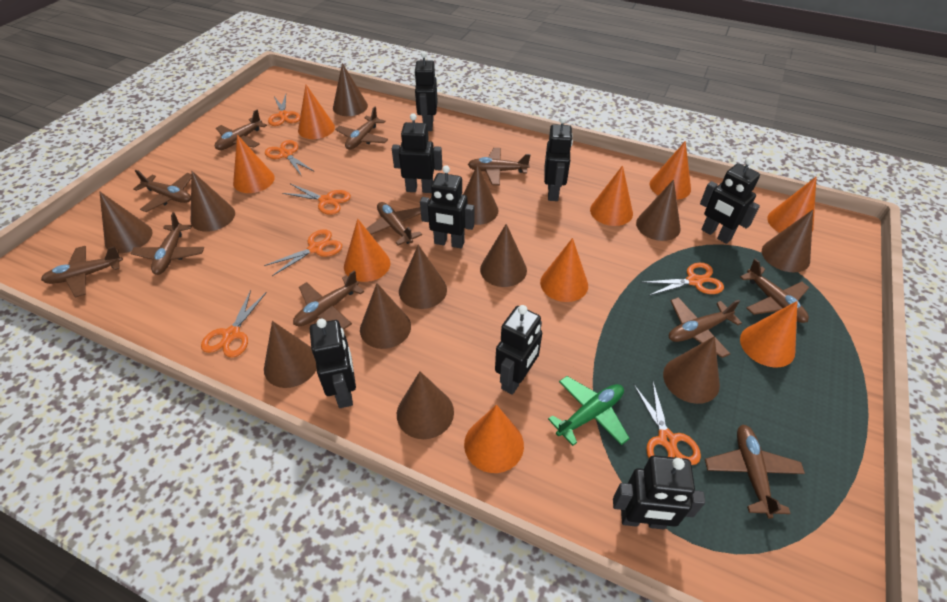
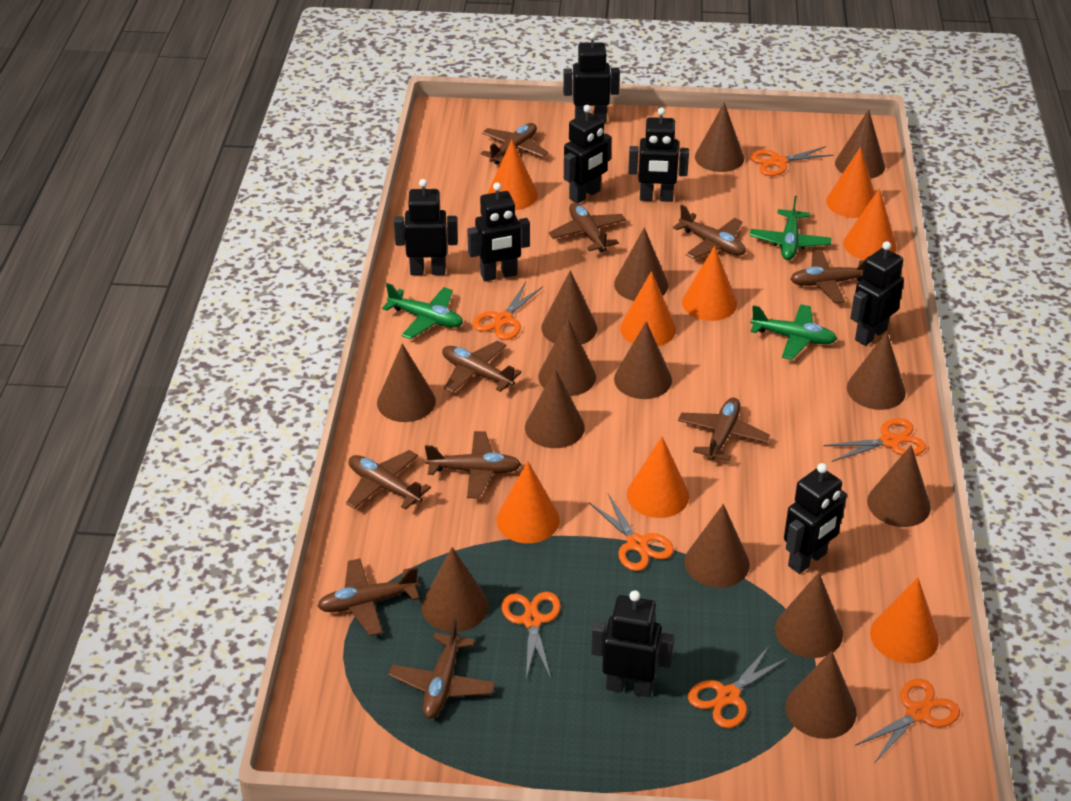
brown cone: 12 -> 14
brown plane: 11 -> 10
green plane: 1 -> 3
orange cone: 9 -> 8

